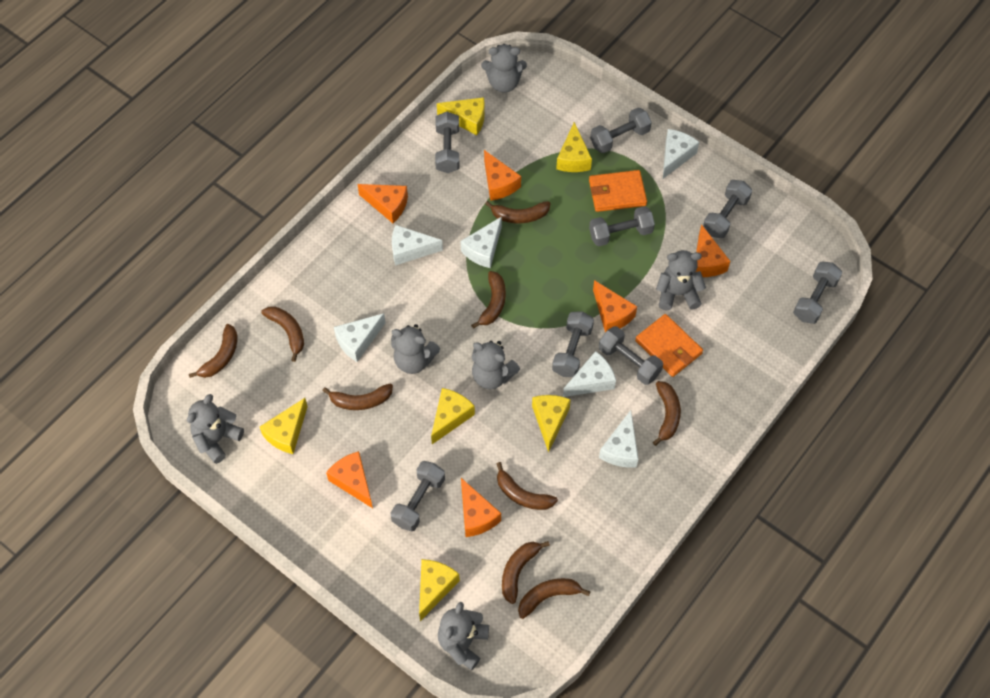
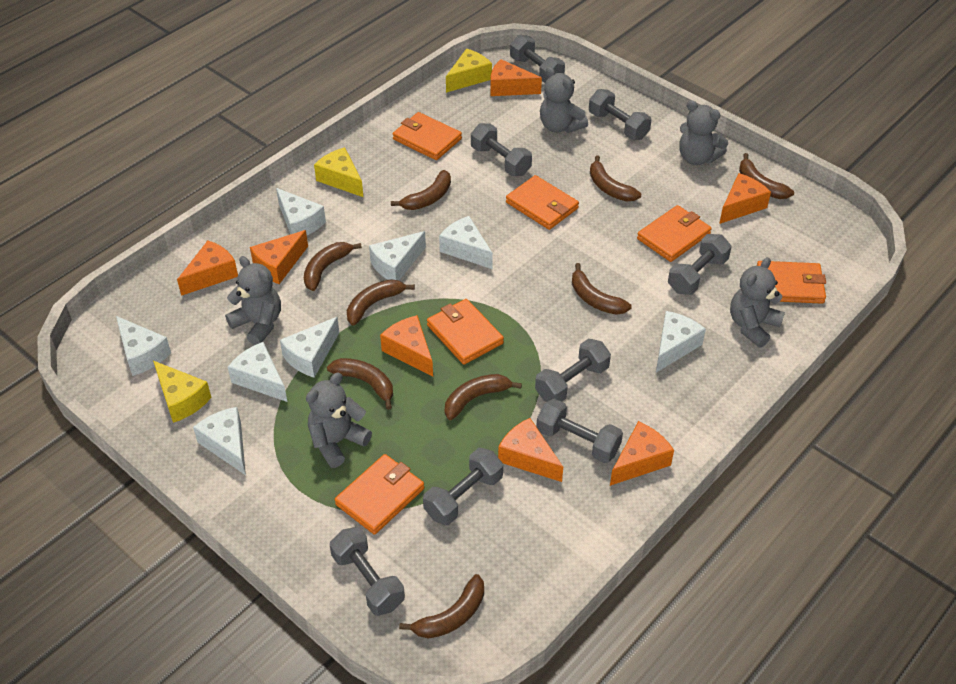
grey teddy bear: 6 -> 5
orange cheese: 6 -> 7
orange wallet: 2 -> 6
white cheese: 6 -> 8
yellow cheese: 6 -> 3

